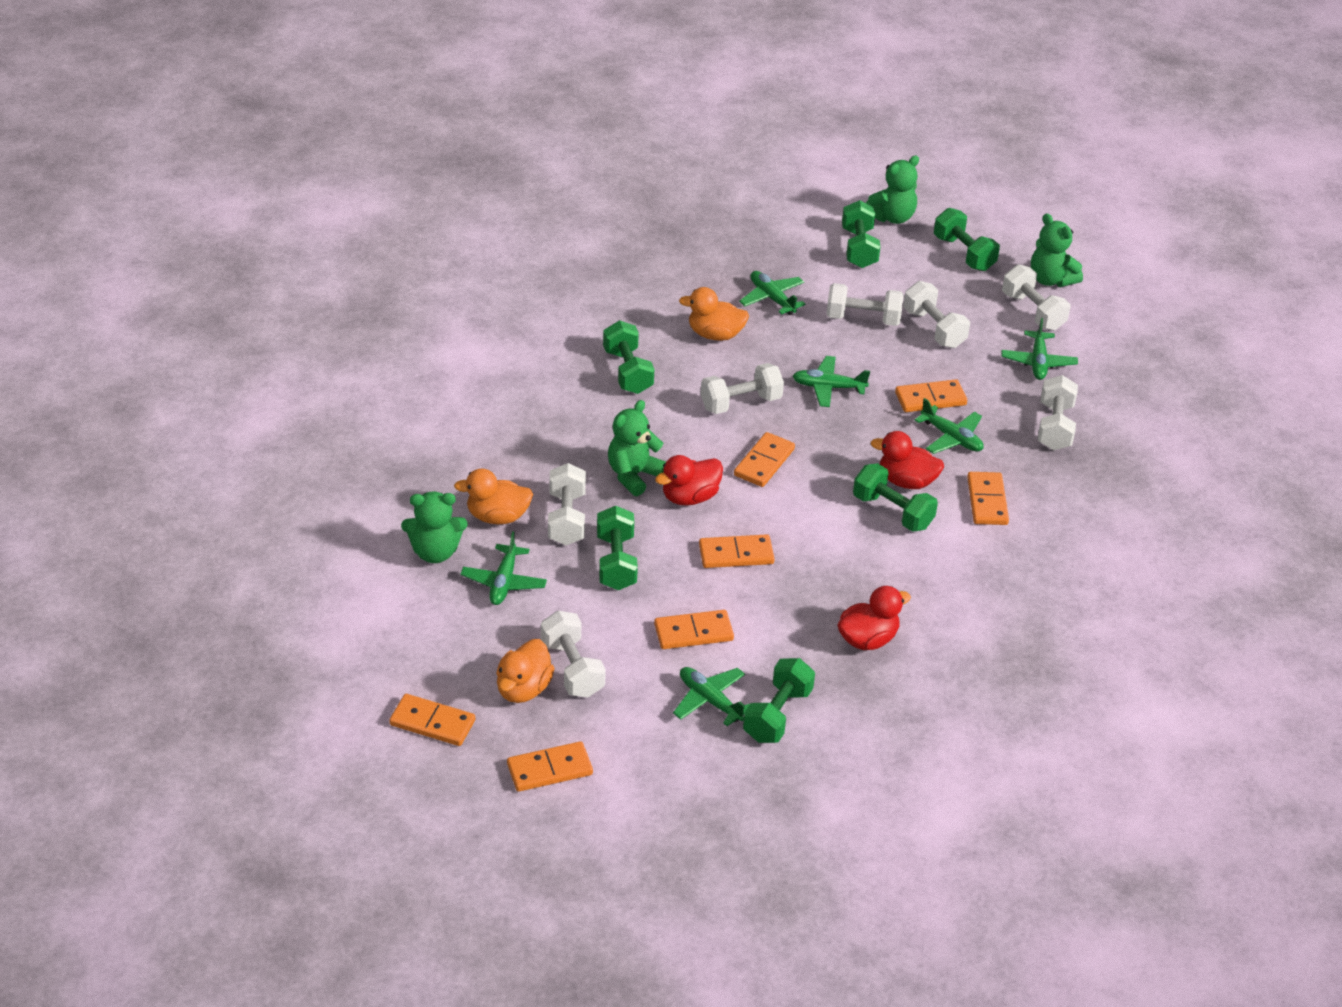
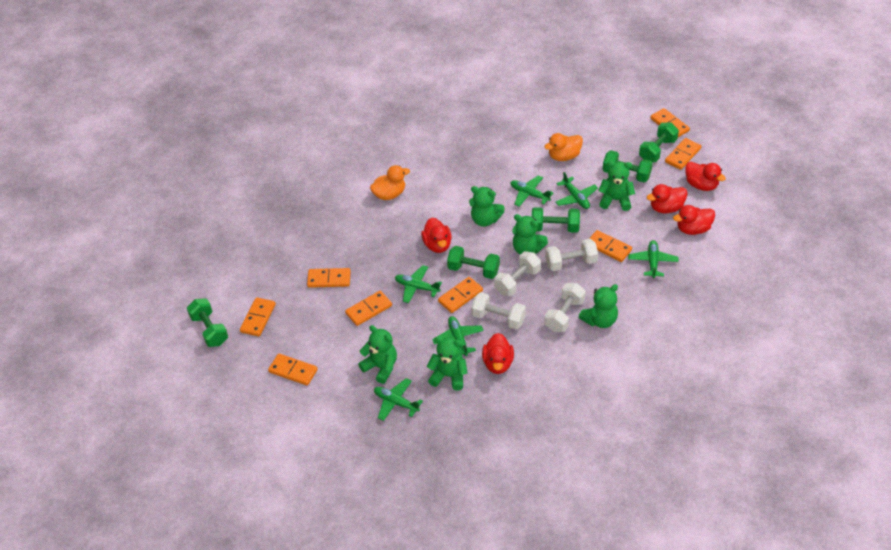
green dumbbell: 6 -> 5
green teddy bear: 4 -> 6
orange domino: 7 -> 8
orange duck: 3 -> 2
red duck: 3 -> 5
white dumbbell: 7 -> 4

